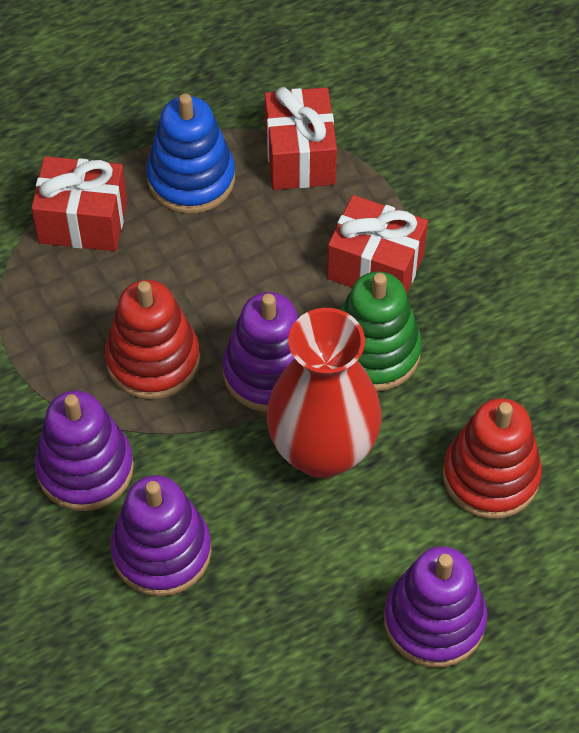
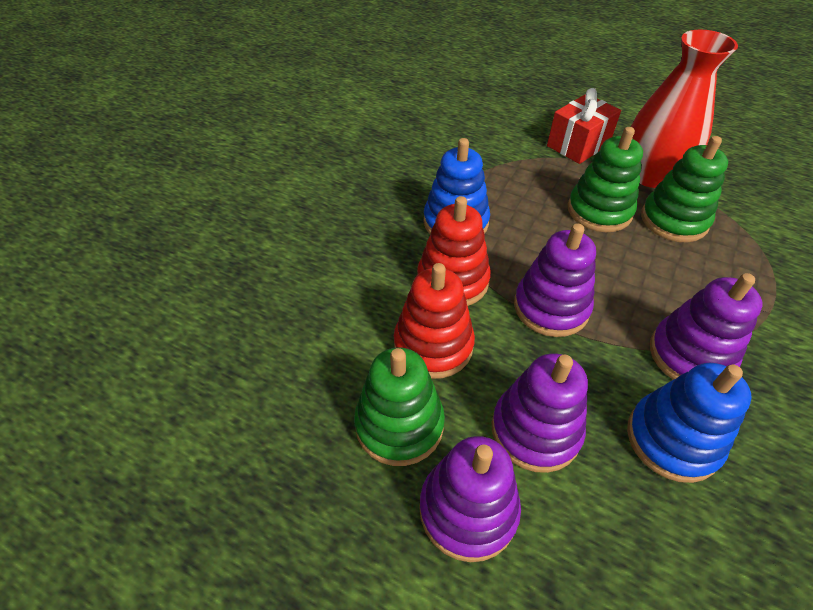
blue stacking toy: 1 -> 2
green stacking toy: 1 -> 3
red gift: 3 -> 1

